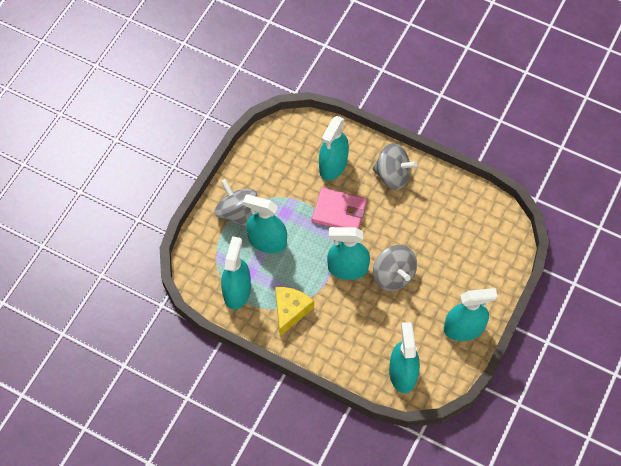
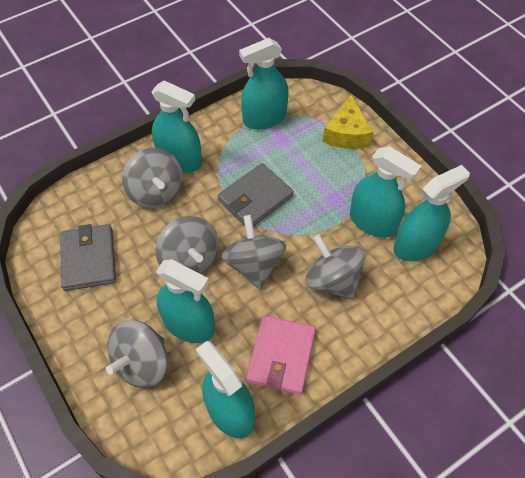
grey spinning top: 3 -> 5
grey wallet: 0 -> 2

